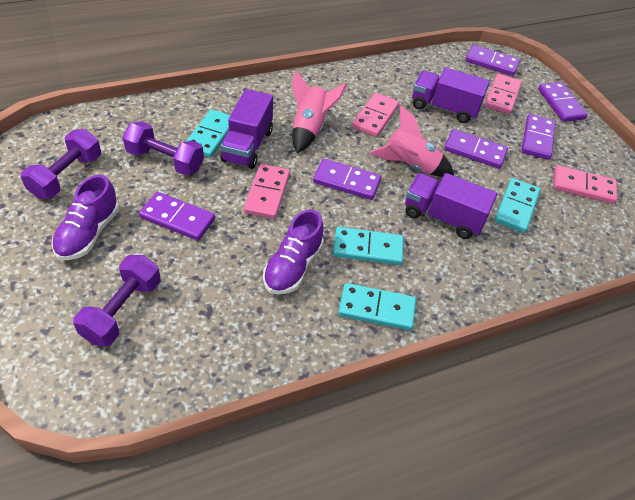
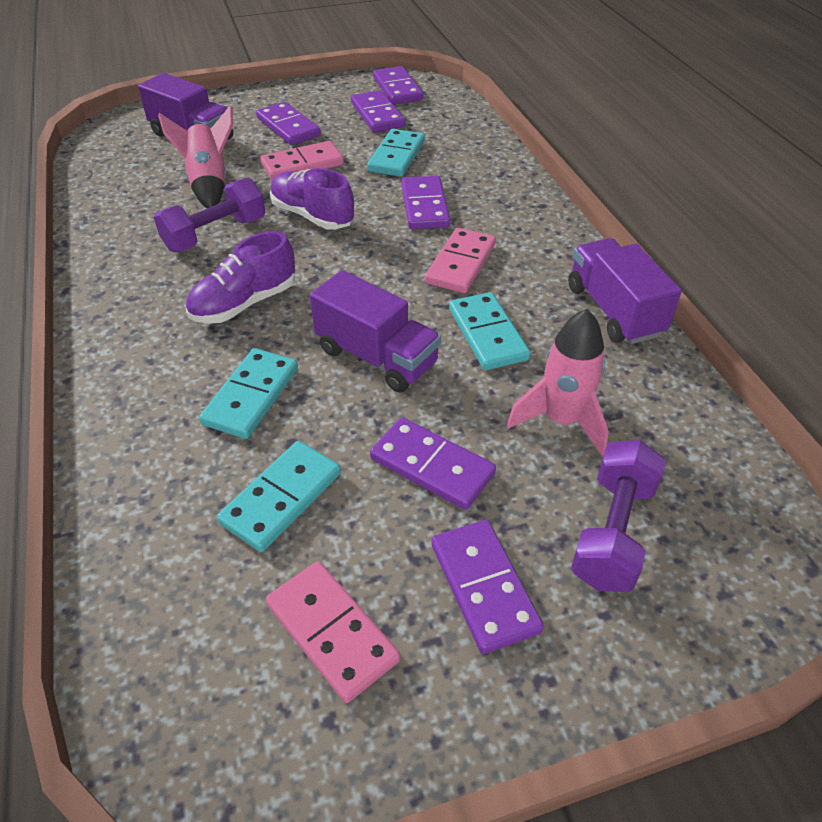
pink domino: 4 -> 3
purple dumbbell: 3 -> 2

